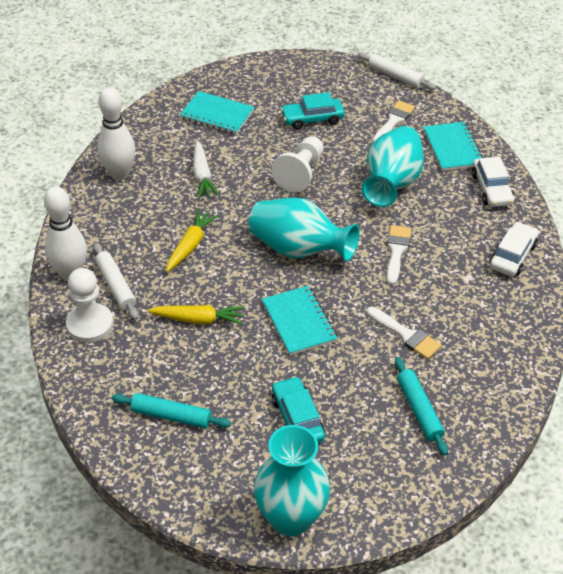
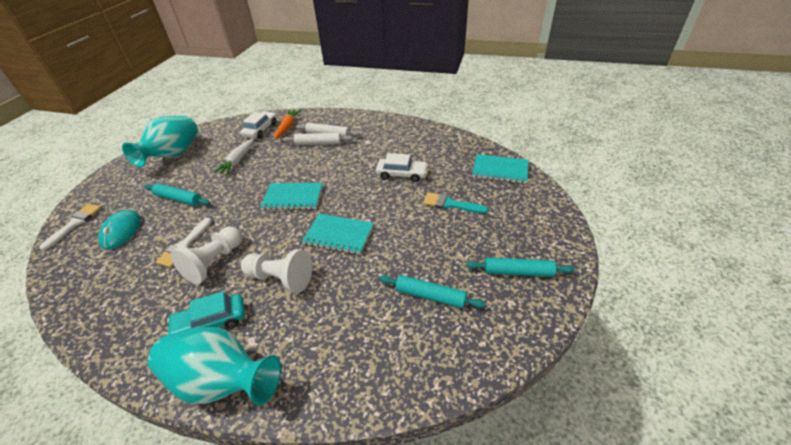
orange carrot: 0 -> 1
turquoise brush: 0 -> 1
turquoise car: 2 -> 1
turquoise mouse: 0 -> 1
turquoise rolling pin: 2 -> 3
turquoise vase: 3 -> 2
white bowling pin: 2 -> 0
white brush: 3 -> 2
yellow carrot: 2 -> 0

